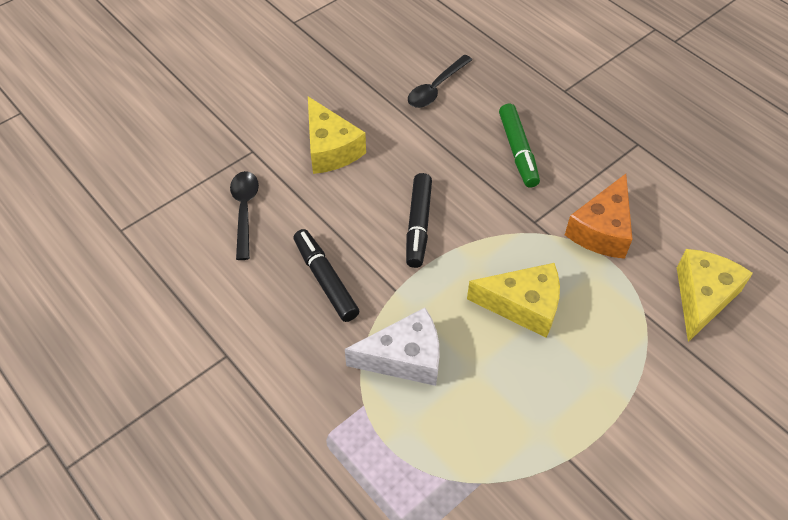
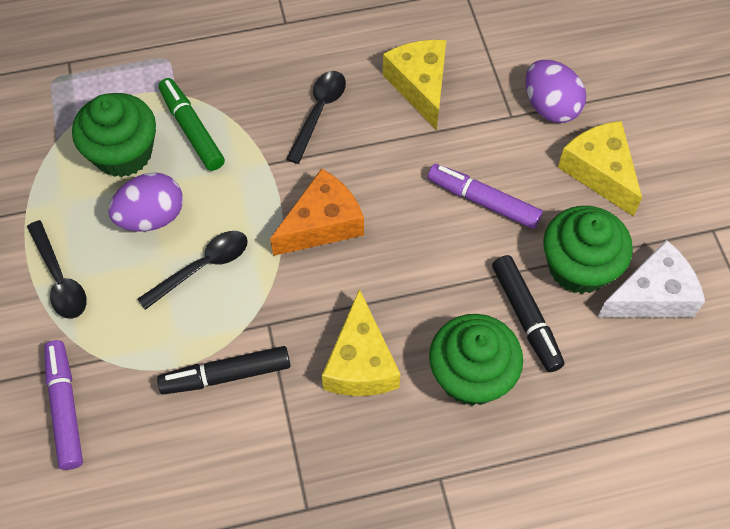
black spoon: 2 -> 3
green cupcake: 0 -> 3
purple egg: 0 -> 2
purple marker: 0 -> 2

